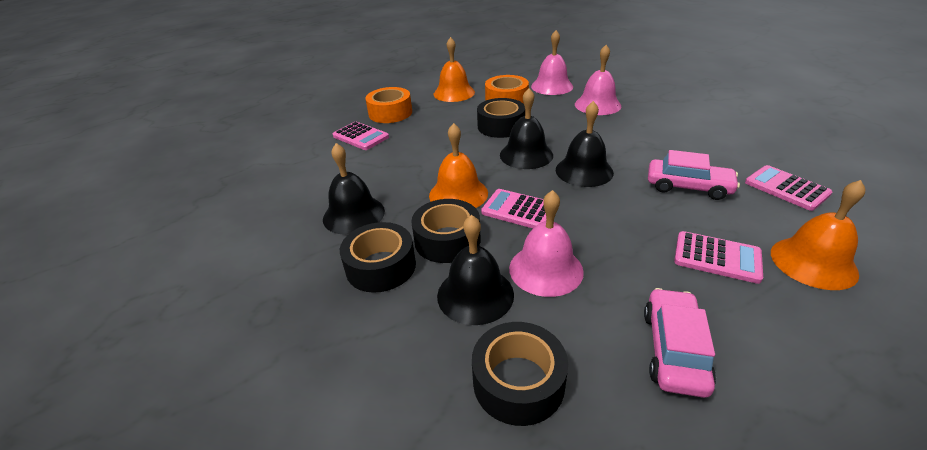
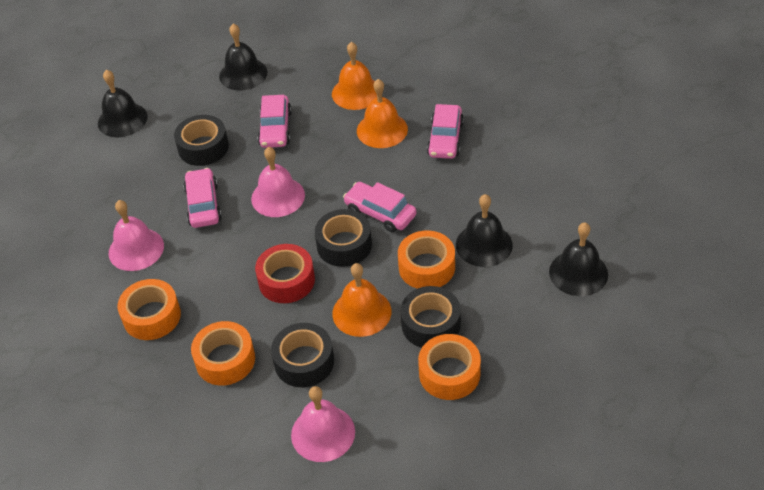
orange tape: 2 -> 4
pink calculator: 4 -> 0
pink car: 2 -> 4
red tape: 0 -> 1

